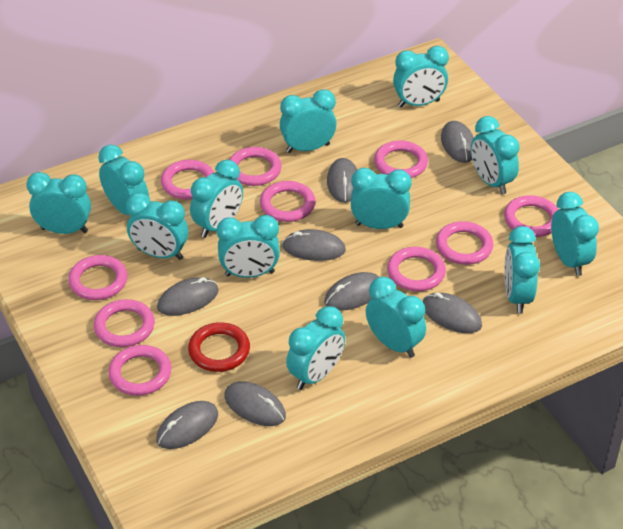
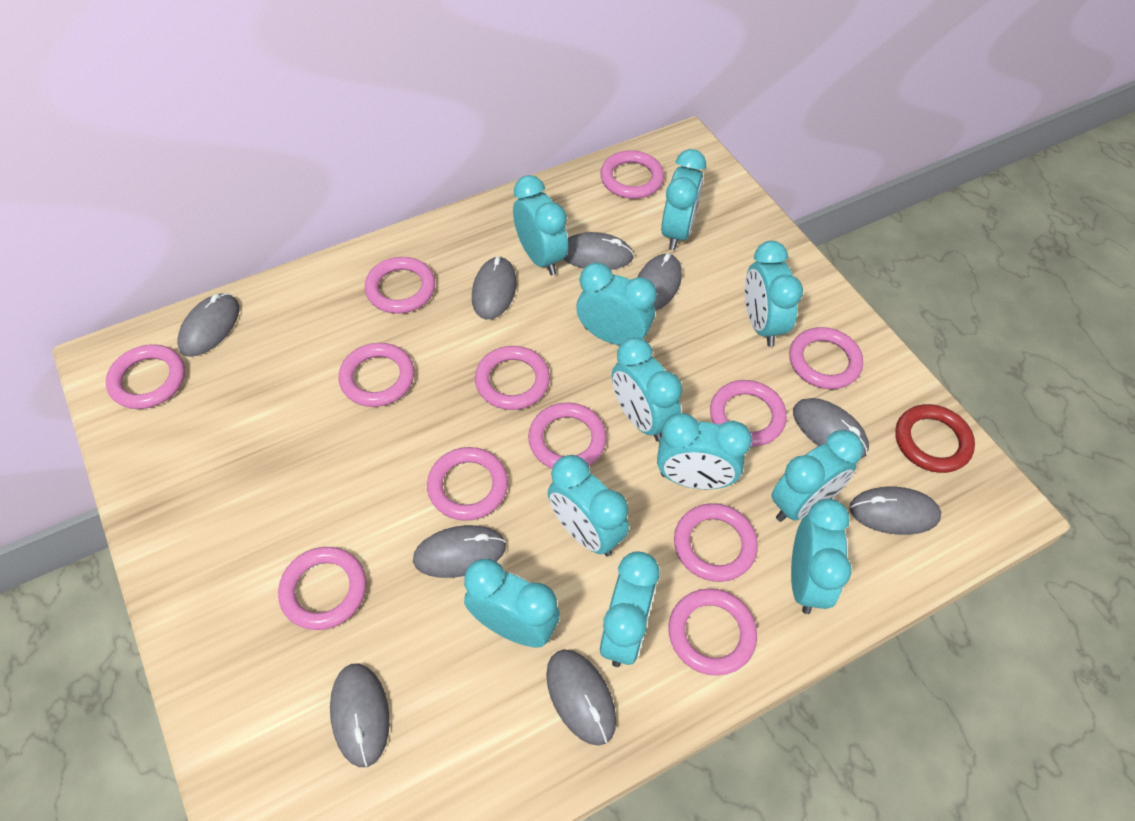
grey mouse: 8 -> 9
pink ring: 10 -> 12
turquoise clock: 13 -> 11

